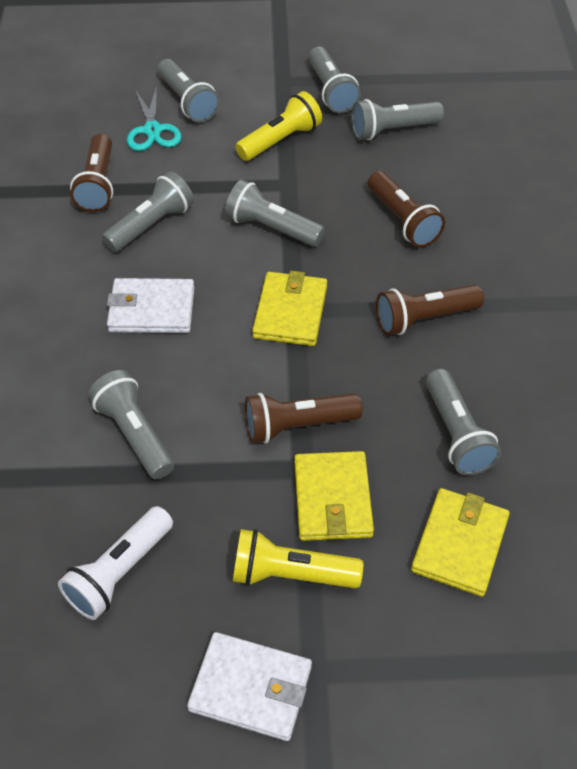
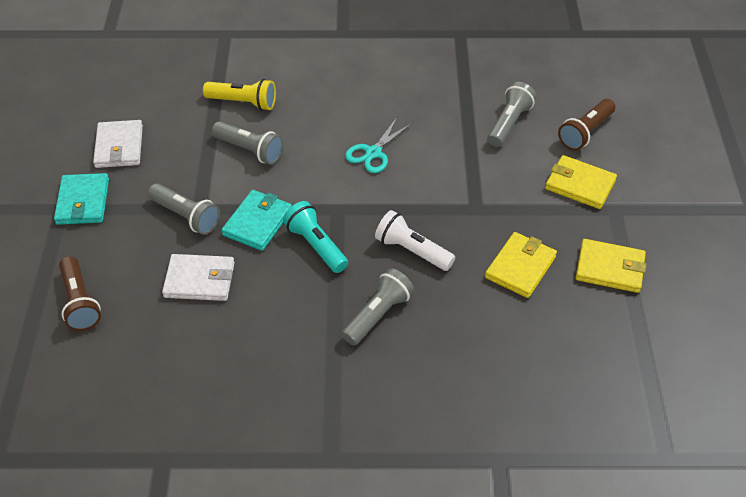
brown flashlight: 4 -> 2
grey flashlight: 7 -> 4
turquoise flashlight: 0 -> 1
turquoise wallet: 0 -> 2
yellow flashlight: 2 -> 1

